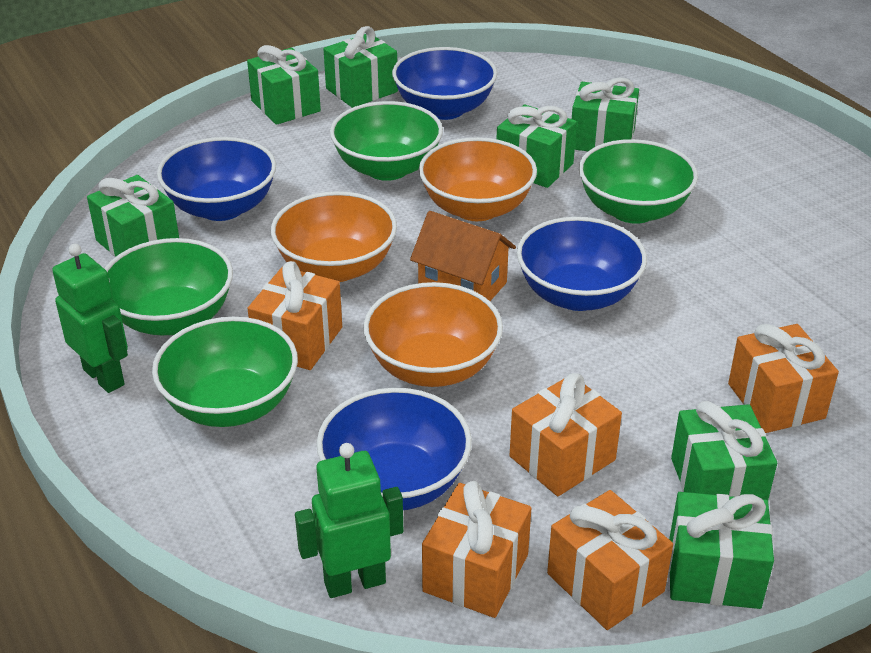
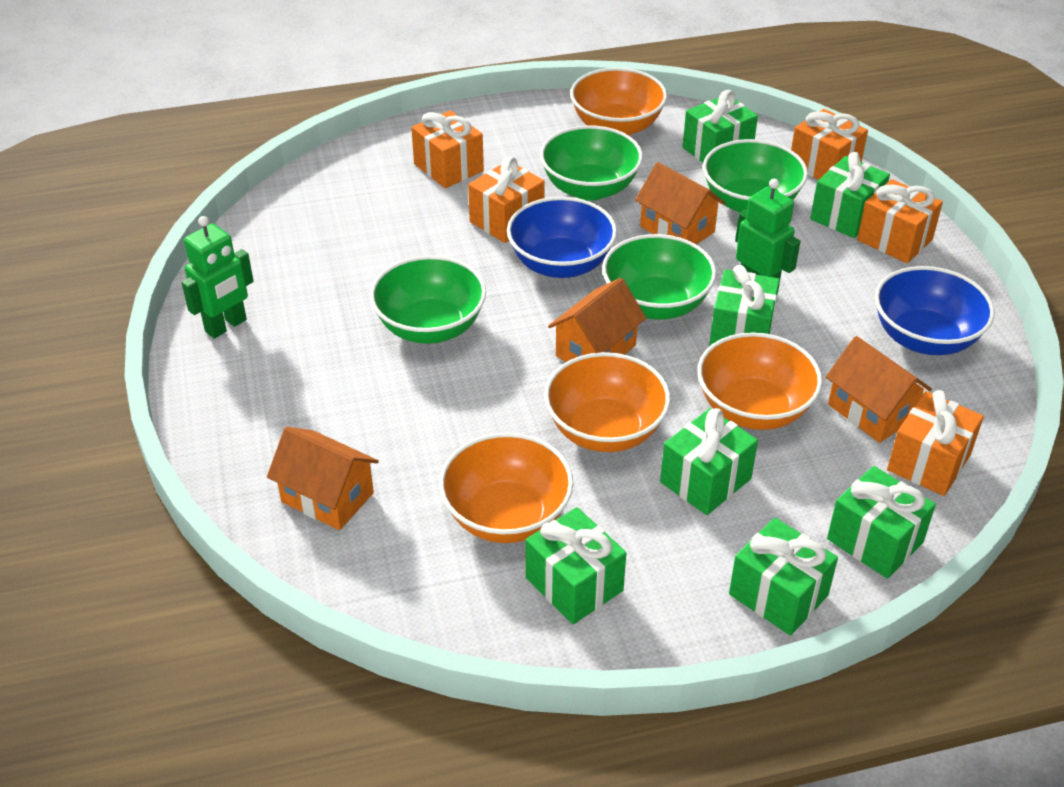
blue bowl: 4 -> 2
orange bowl: 3 -> 4
orange house: 1 -> 4

